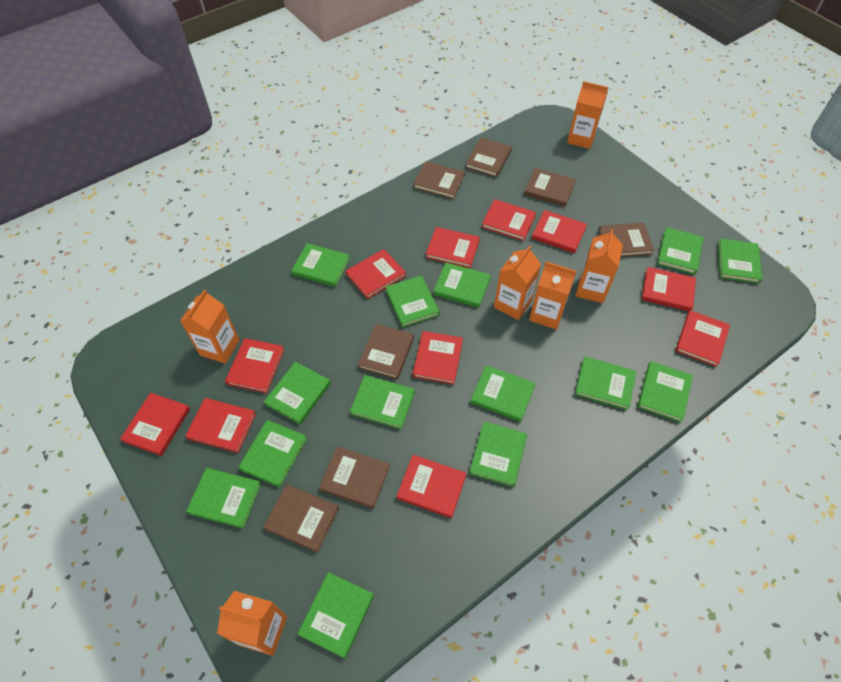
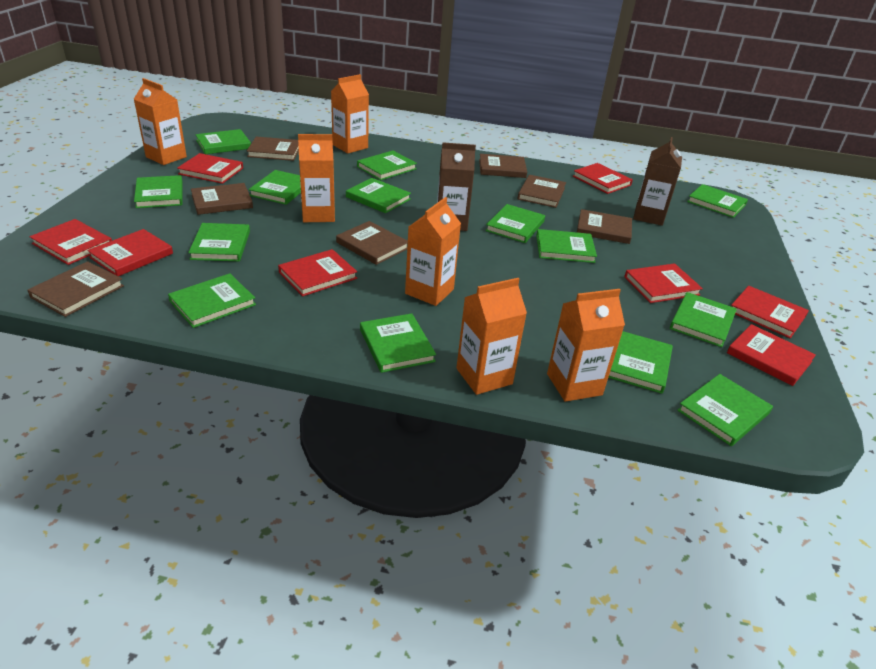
brown carton: 0 -> 2
red book: 11 -> 8

